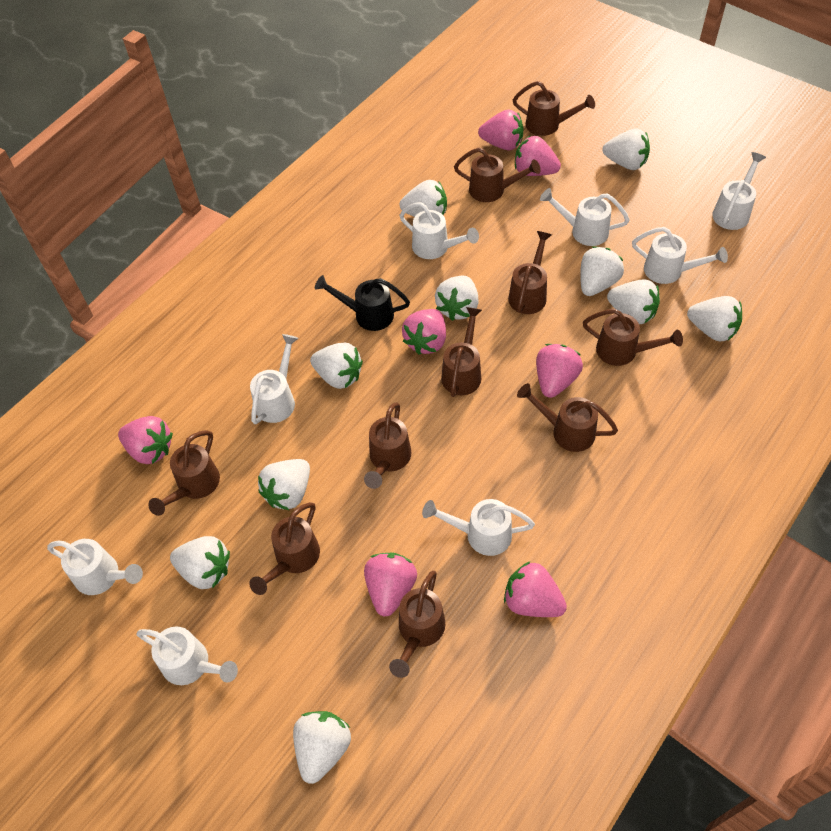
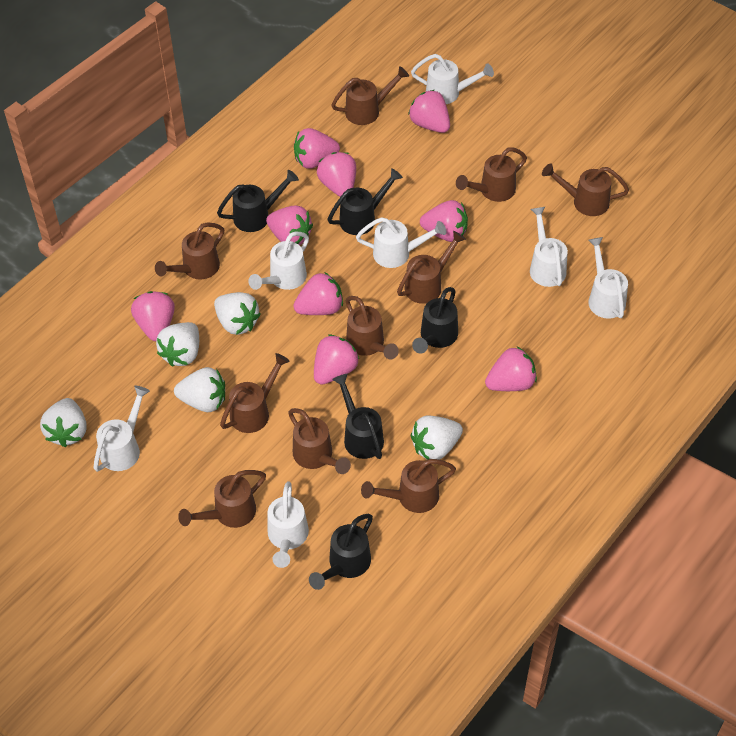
black watering can: 1 -> 5
pink strawberry: 7 -> 9
white strawberry: 10 -> 5
white watering can: 8 -> 7

